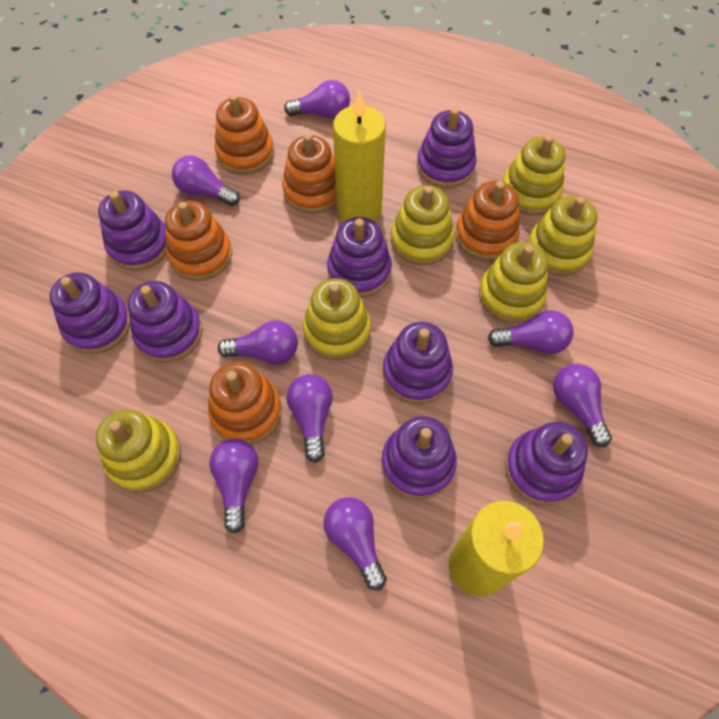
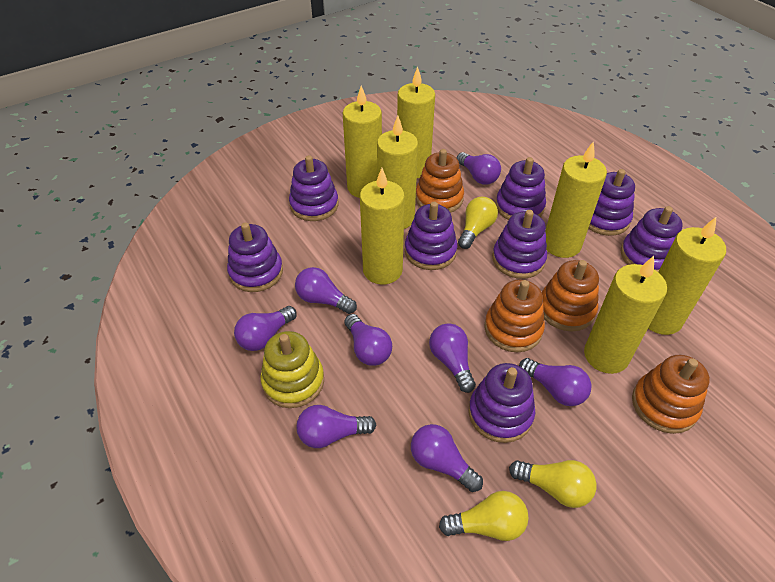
orange stacking toy: 5 -> 4
yellow candle: 2 -> 7
yellow light bulb: 0 -> 3
yellow stacking toy: 6 -> 1

